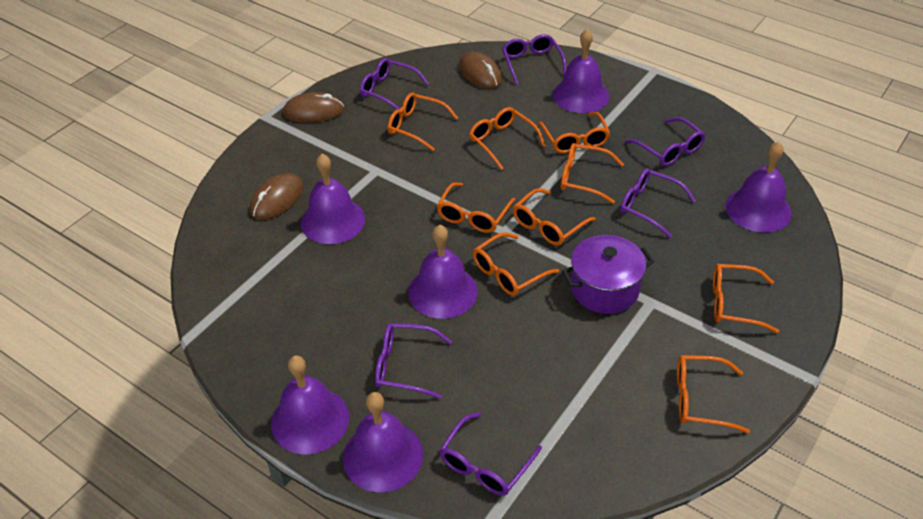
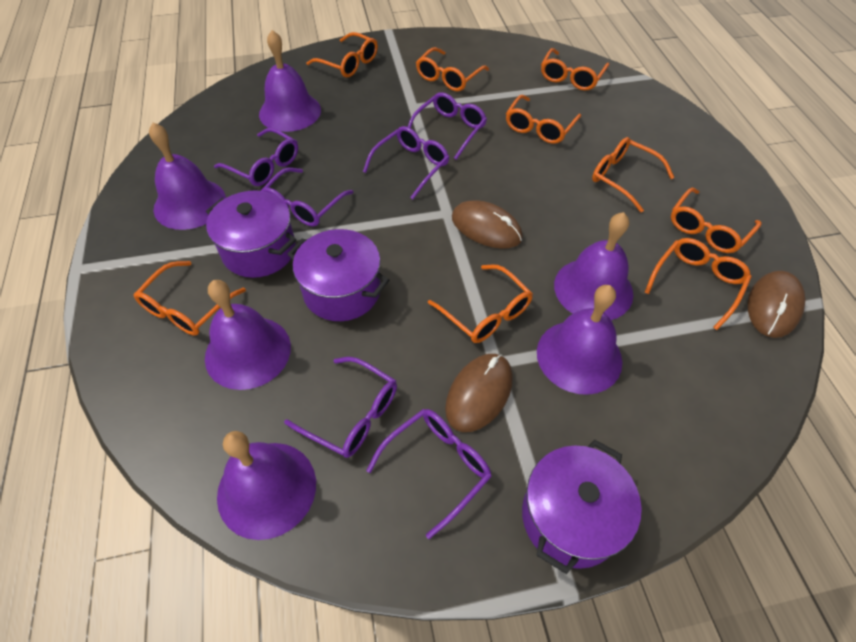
purple pot: 1 -> 3

